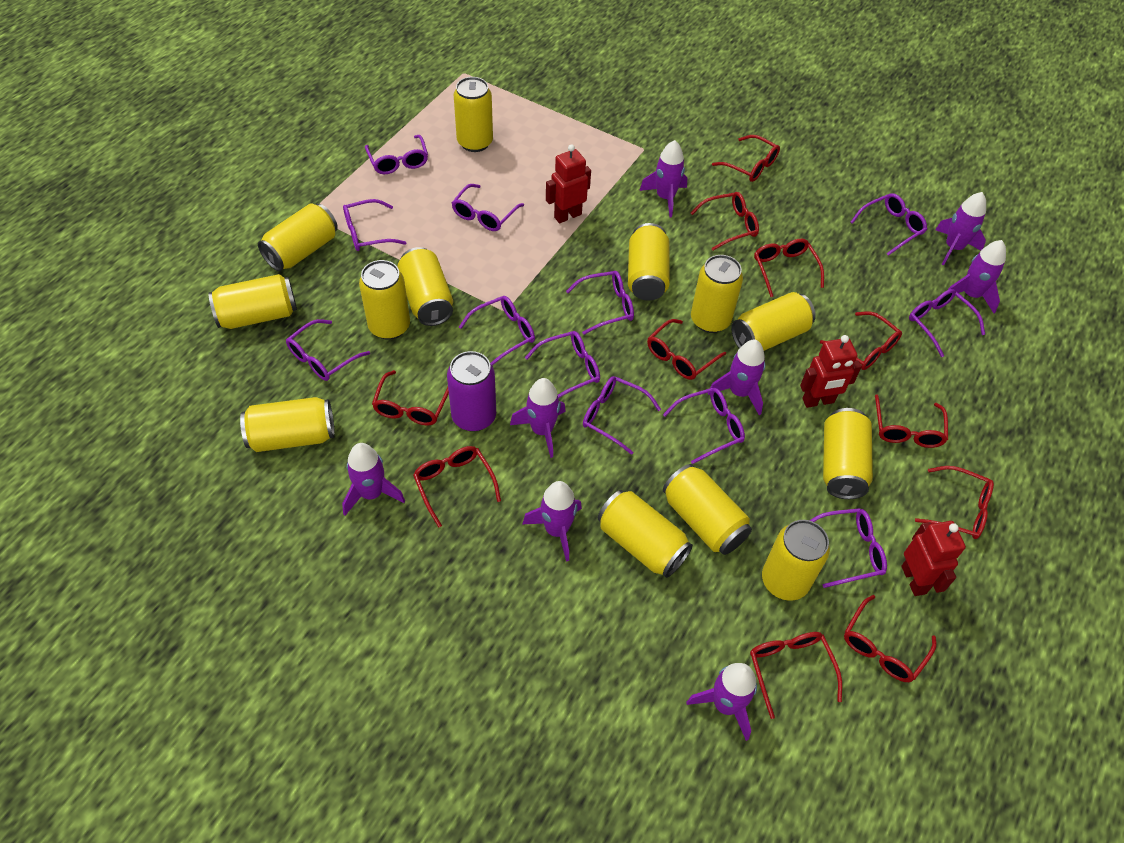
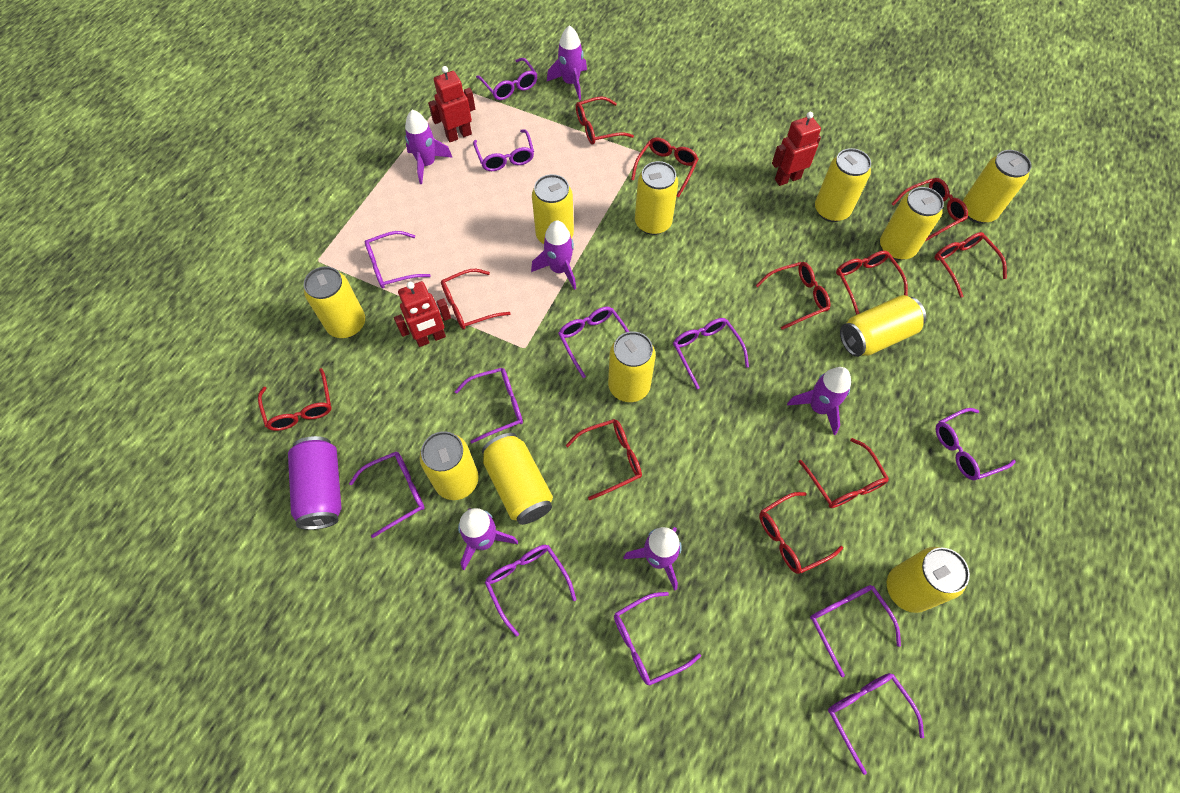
purple rocket: 8 -> 6
yellow can: 13 -> 11

